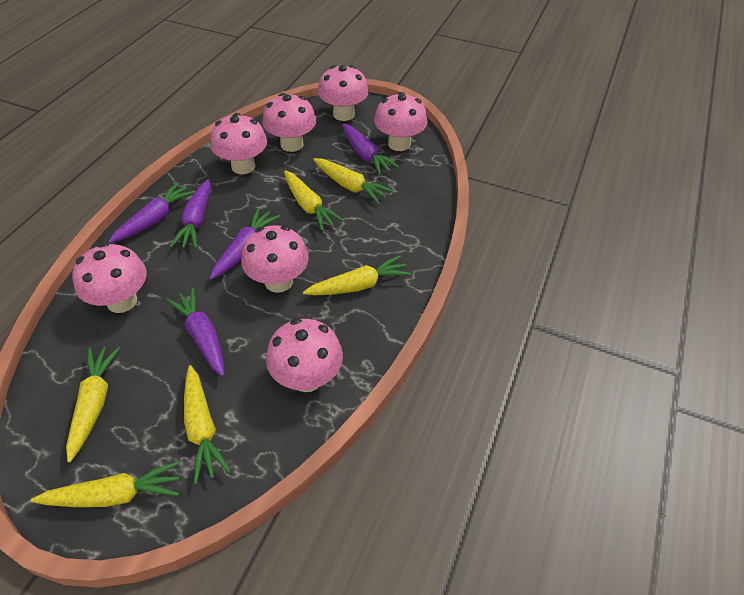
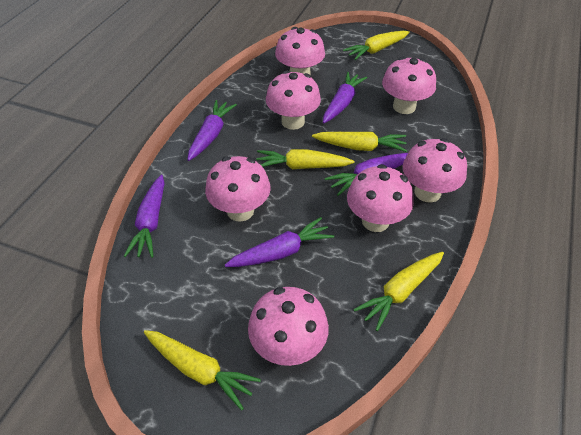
yellow carrot: 6 -> 5

